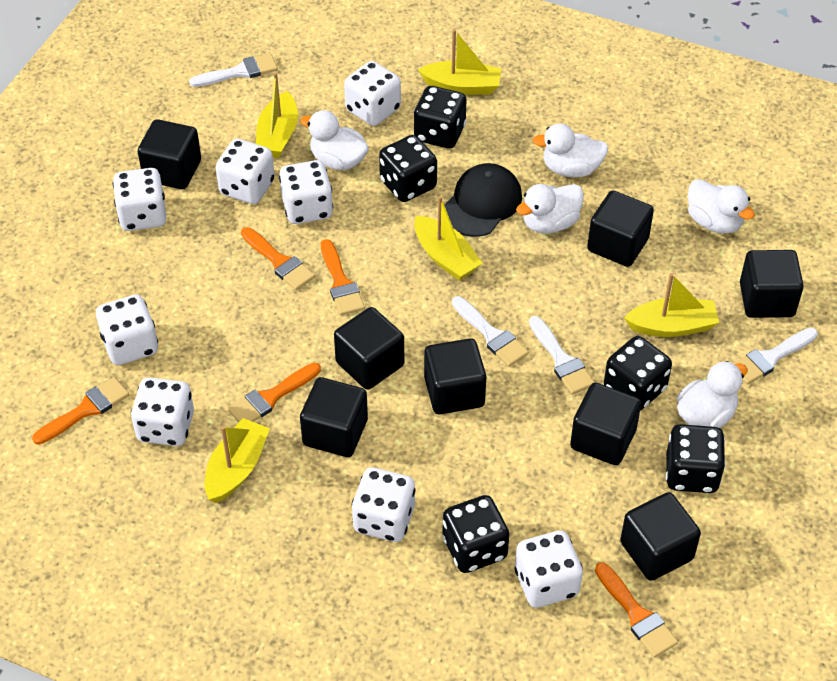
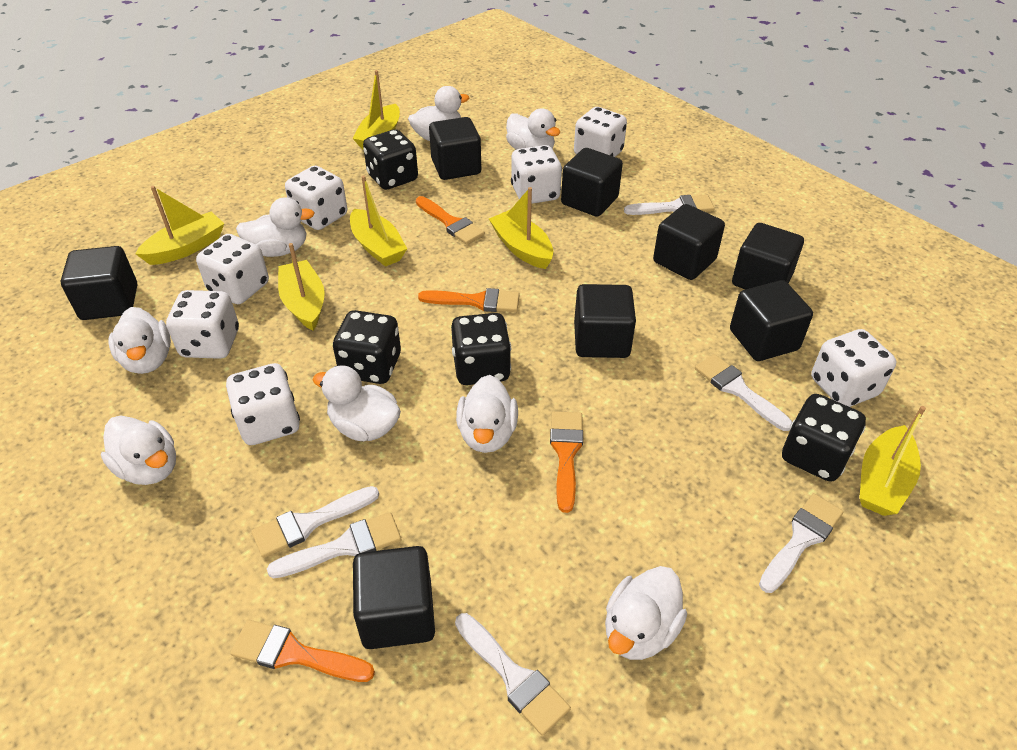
black cap: 1 -> 0
black dice: 5 -> 4
orange brush: 5 -> 4
white brush: 4 -> 6
white dice: 8 -> 7
white duck: 5 -> 8
yellow boat: 5 -> 6

